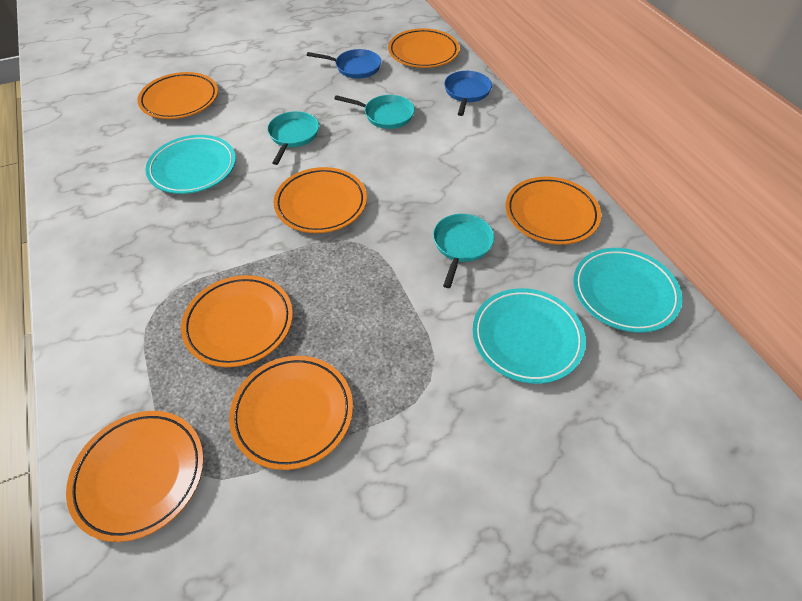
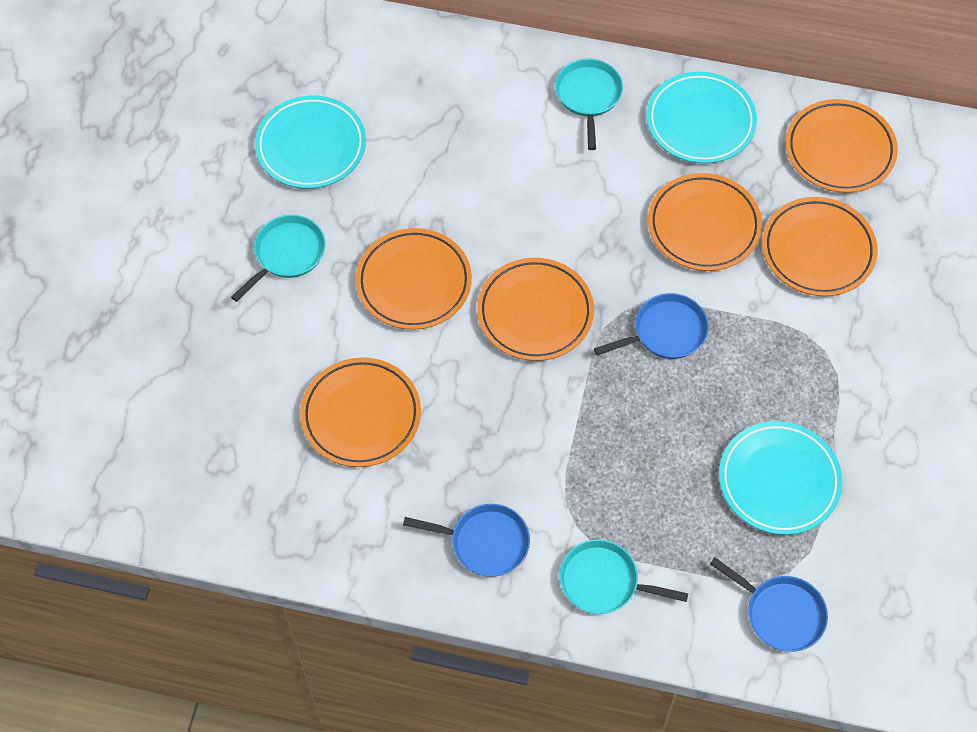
blue pan: 2 -> 3
orange plate: 7 -> 6

